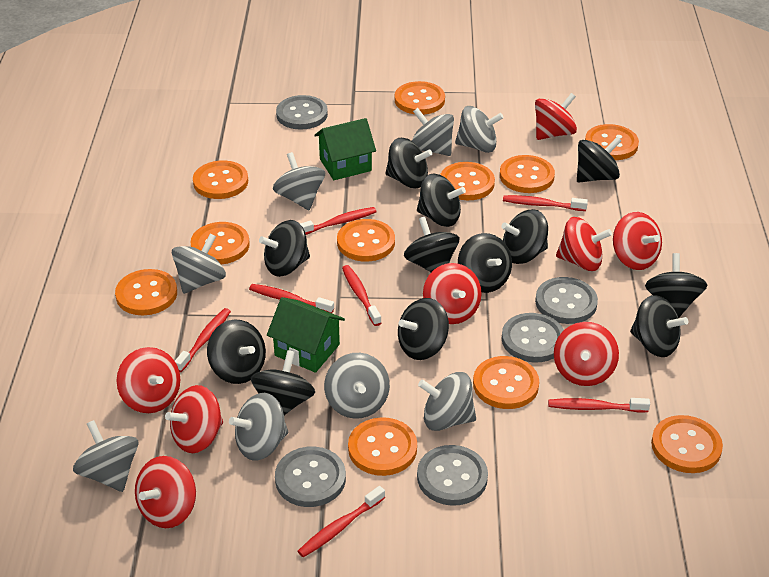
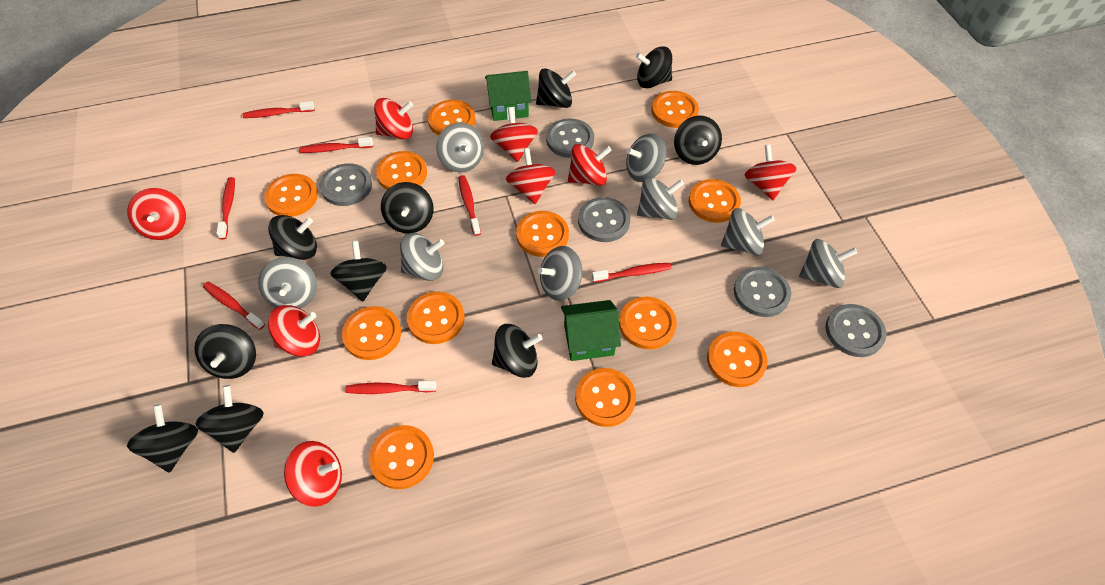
black spinning top: 12 -> 10
orange button: 11 -> 12

